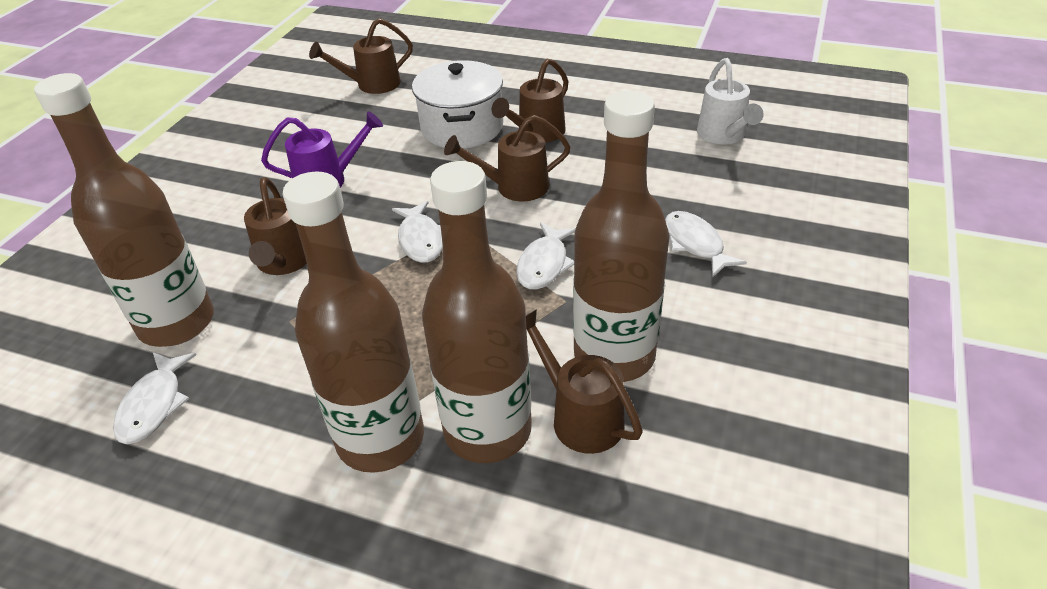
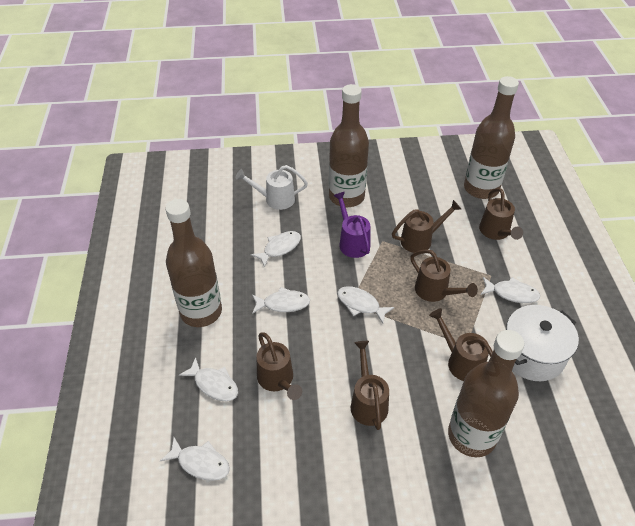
brown watering can: 5 -> 6
white fish: 4 -> 6

